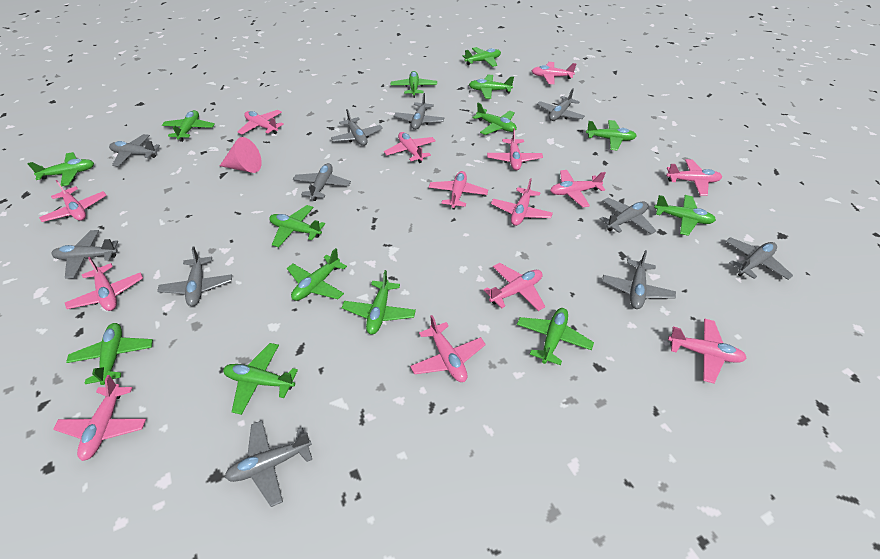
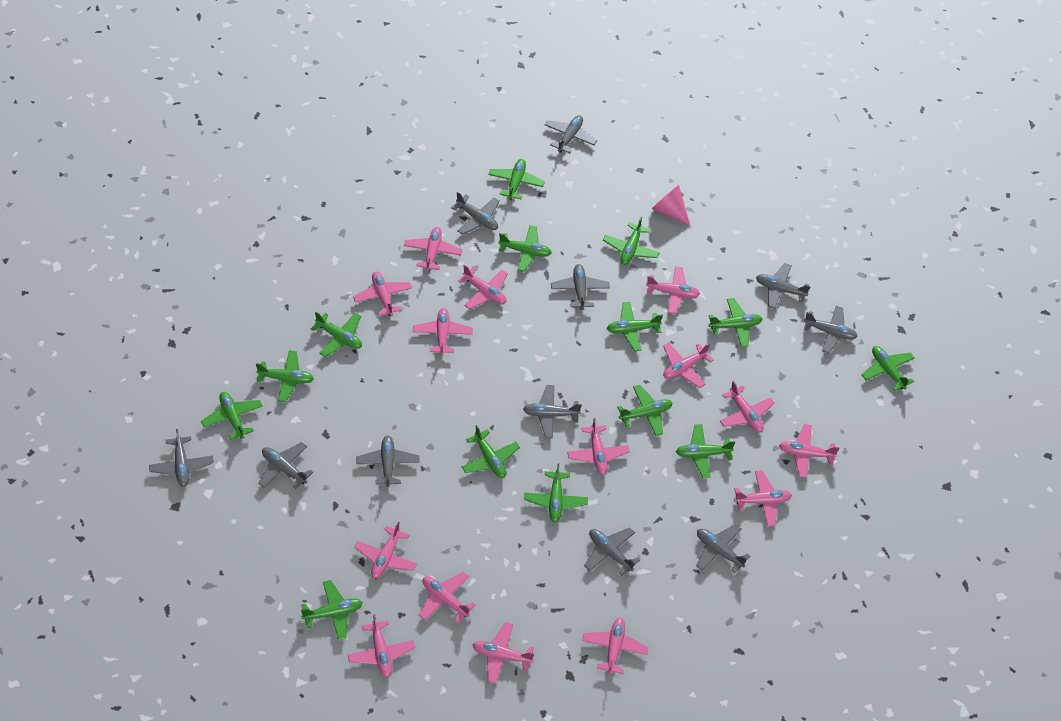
pink plane: 14 -> 15

